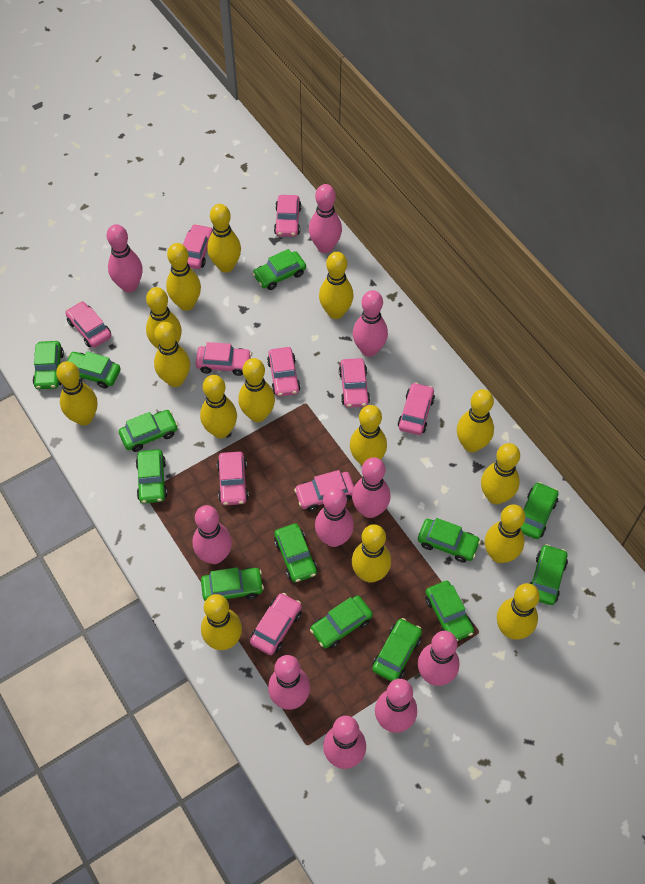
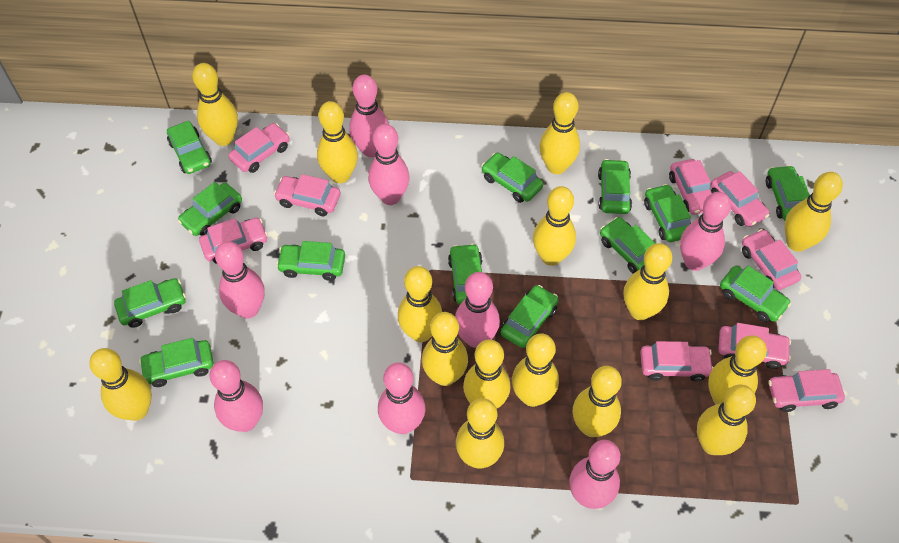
pink bowling pin: 10 -> 8
pink car: 10 -> 9

